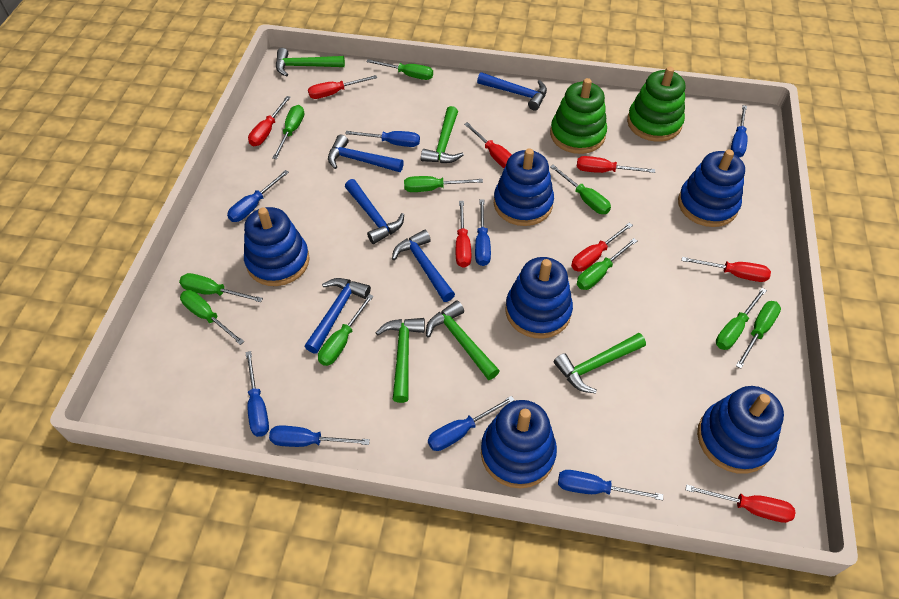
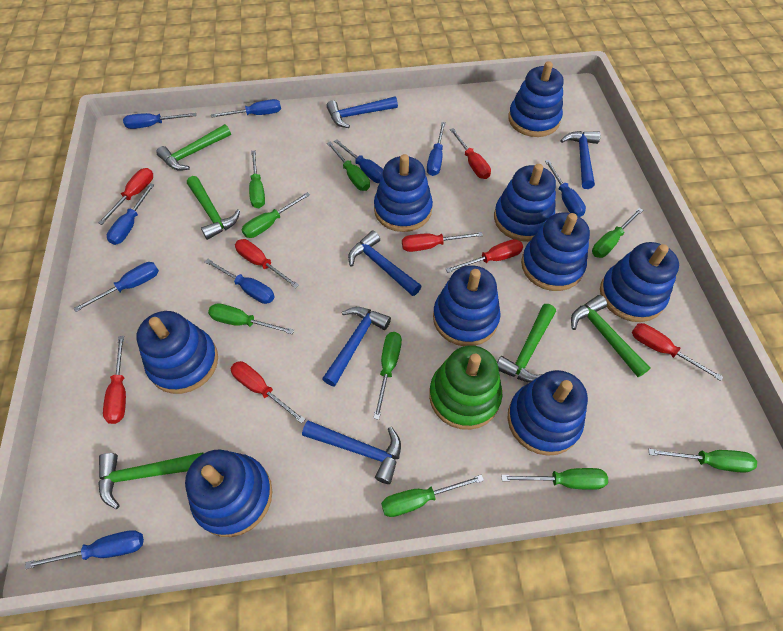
blue screwdriver: 8 -> 9
blue stacking toy: 6 -> 9
green screwdriver: 10 -> 9
green stacking toy: 2 -> 1

